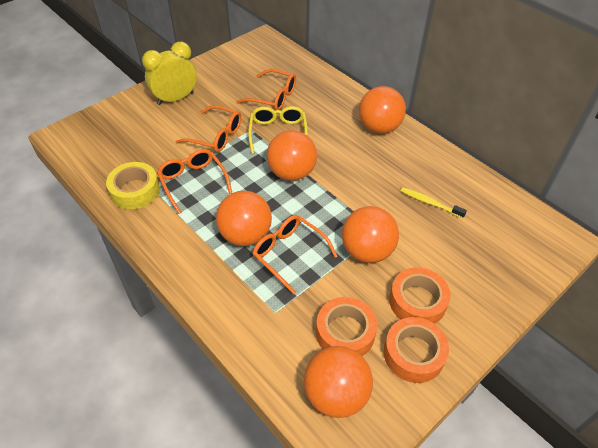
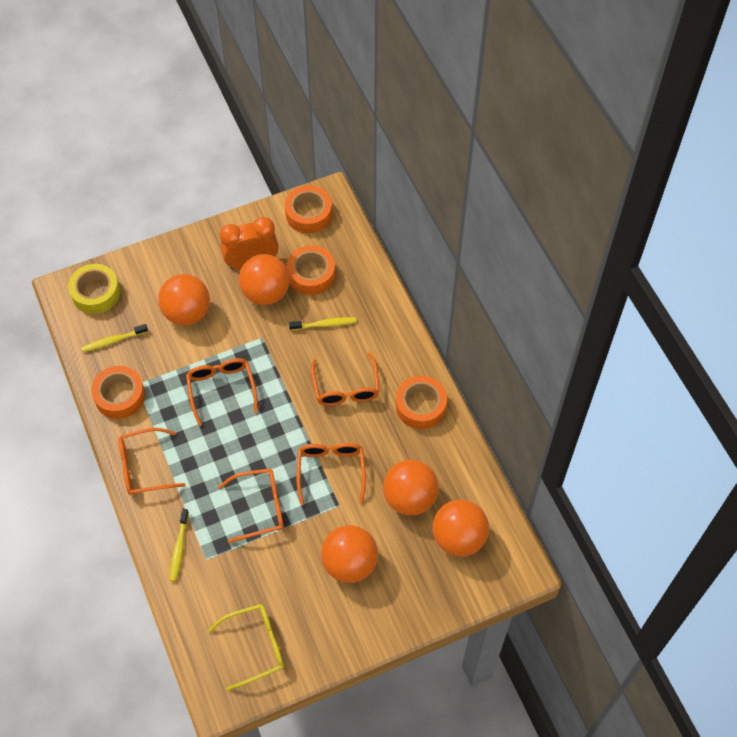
orange clock: 0 -> 1
orange glasses: 4 -> 5
orange tape: 3 -> 4
yellow clock: 1 -> 0
yellow toothbrush: 1 -> 3

